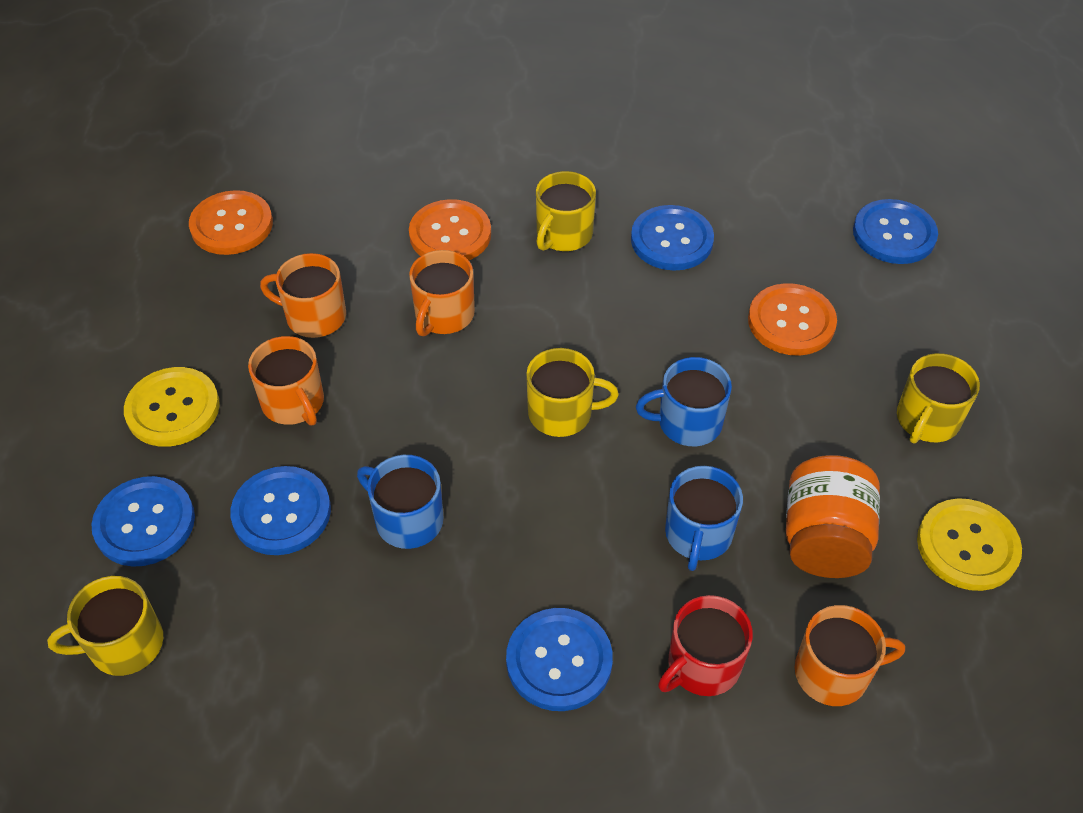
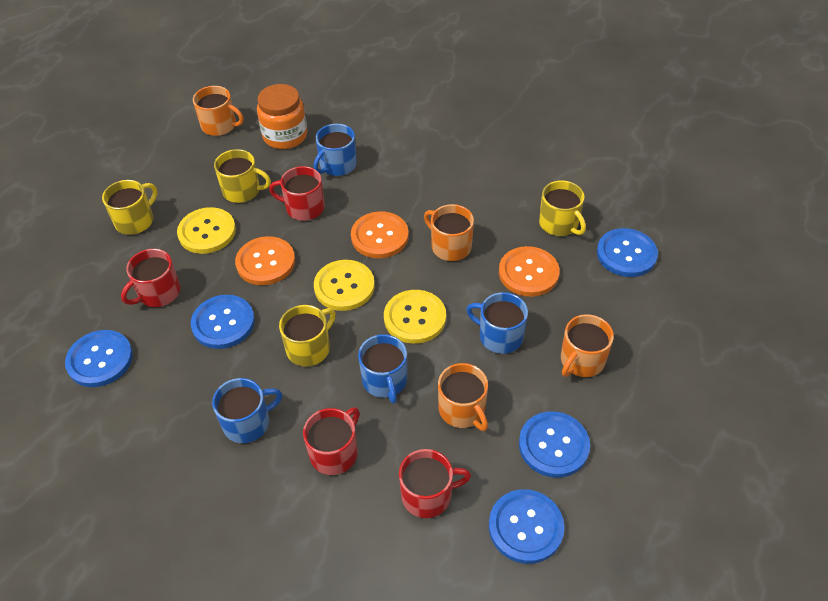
blue mug: 3 -> 4
red mug: 1 -> 4
yellow button: 2 -> 3

